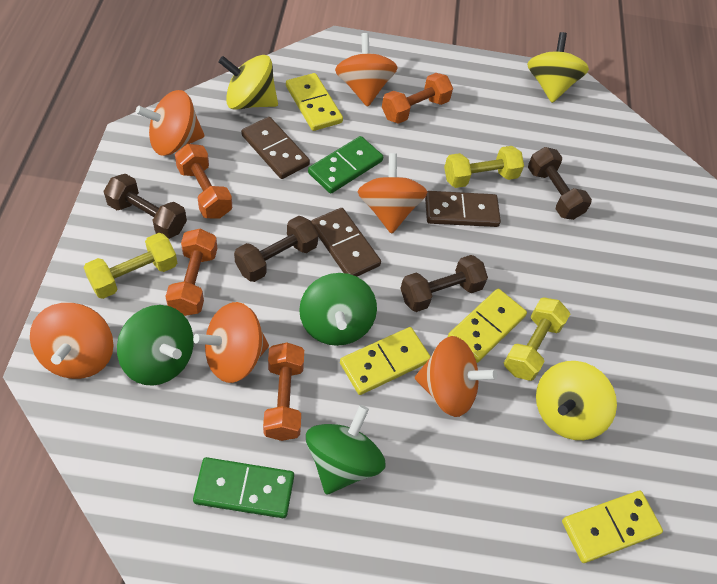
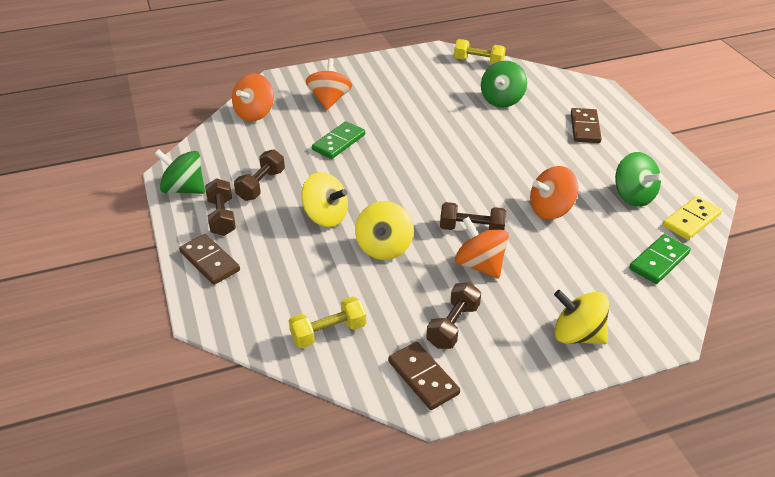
orange dumbbell: 4 -> 0
orange spinning top: 6 -> 4
yellow domino: 4 -> 1
yellow dumbbell: 3 -> 2

